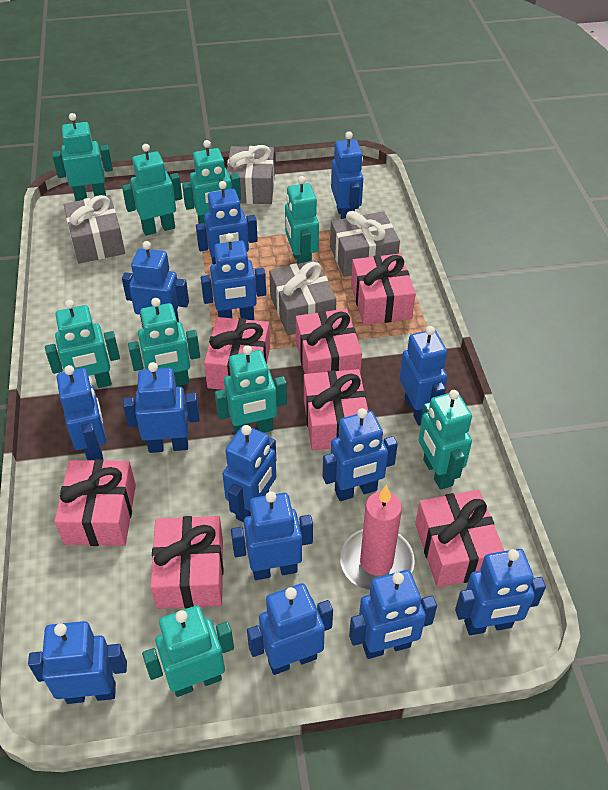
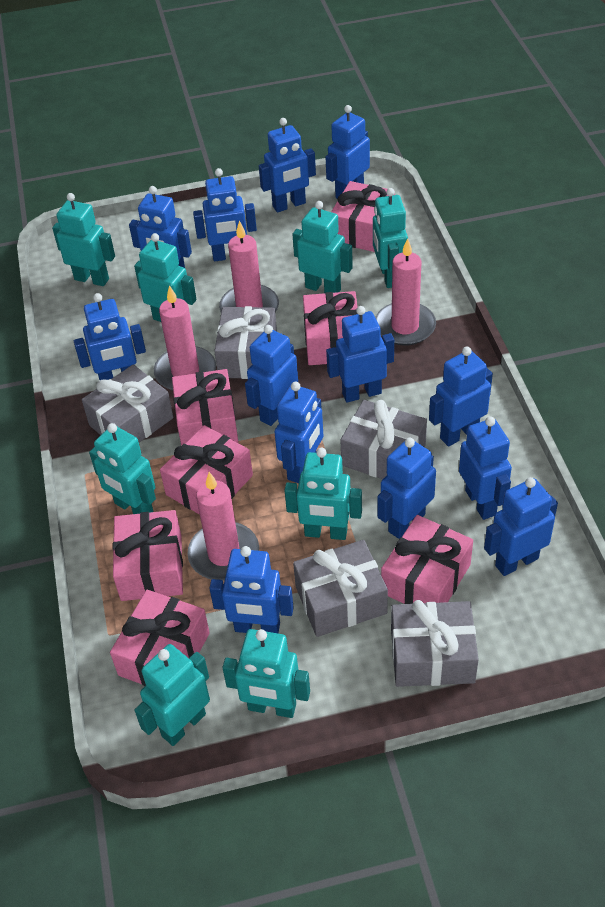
blue robot: 14 -> 13
grey gift: 4 -> 5
pink candle: 1 -> 4
turquoise robot: 9 -> 8

